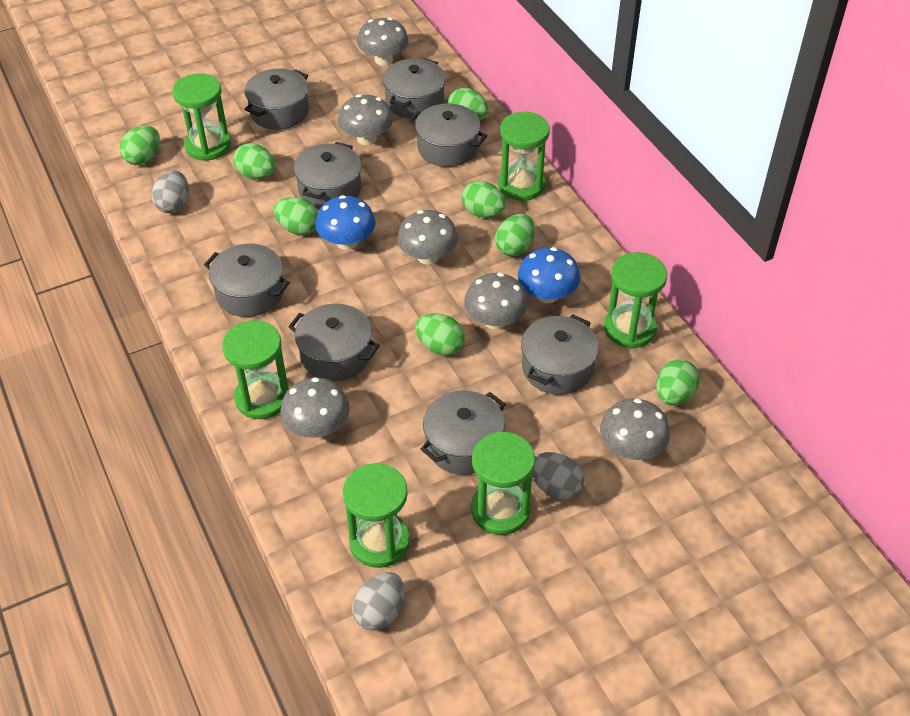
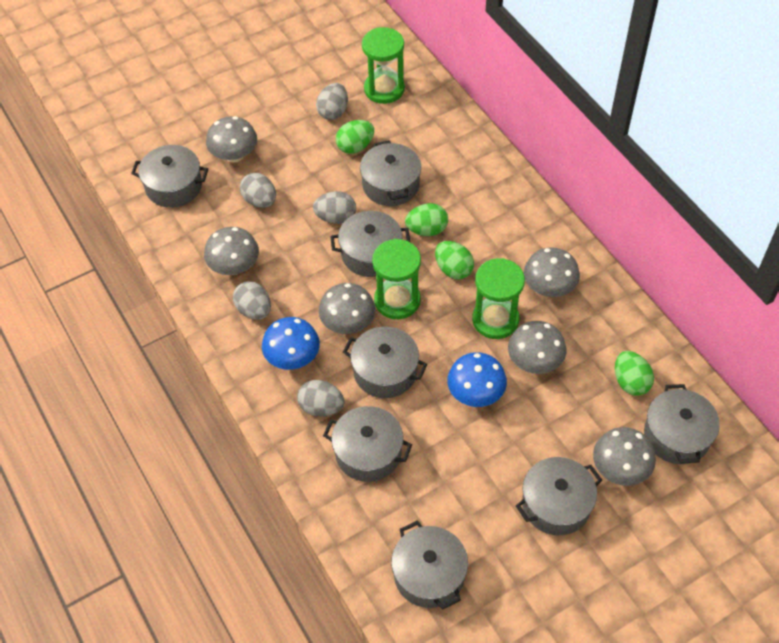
green egg: 8 -> 4
green hourglass: 6 -> 3
grey egg: 3 -> 5

